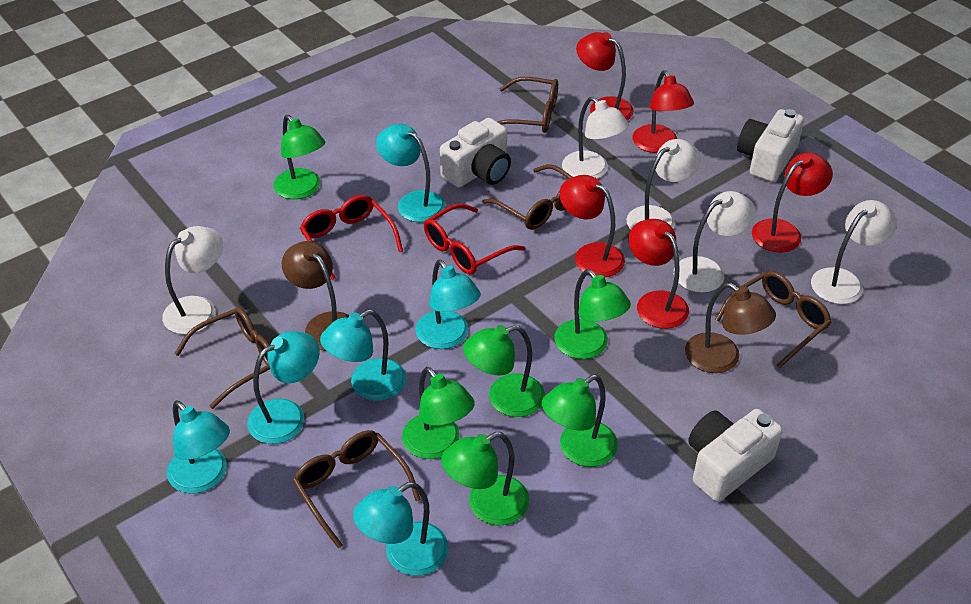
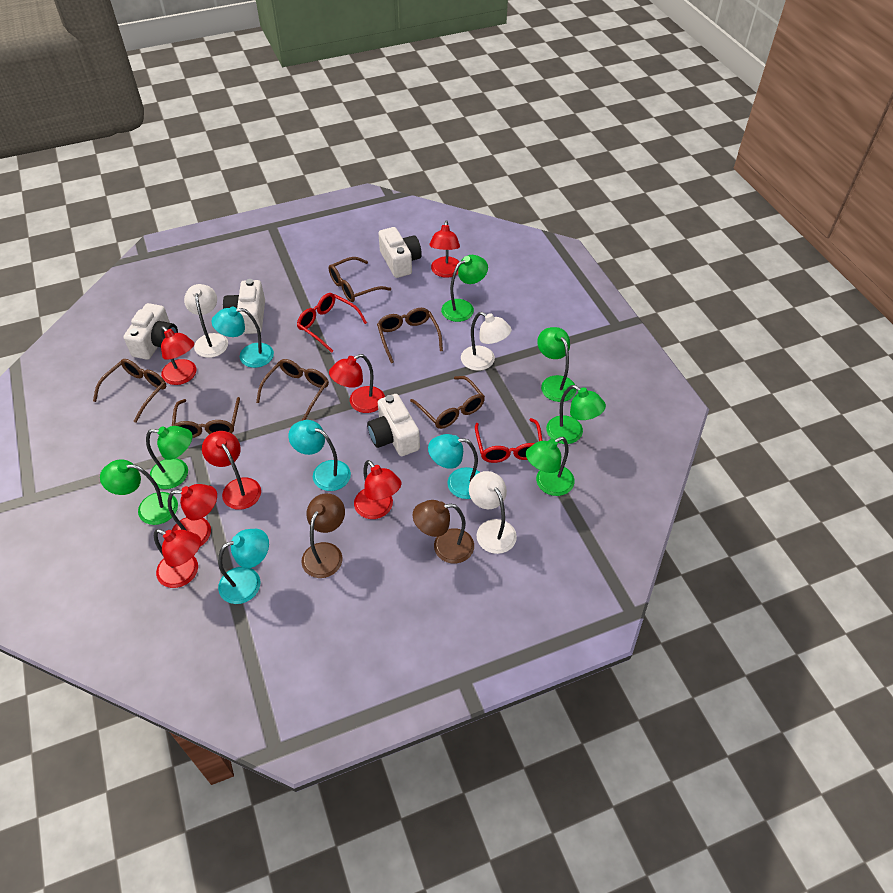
brown glasses: 5 -> 6
red lamp: 5 -> 7
turquoise lamp: 6 -> 4
white camera: 3 -> 4
white lamp: 5 -> 3

